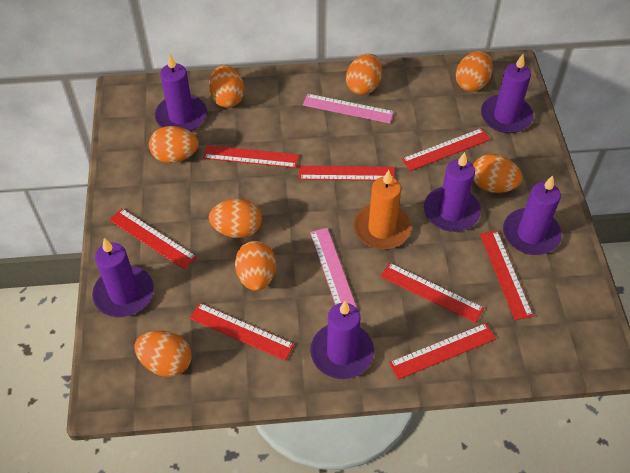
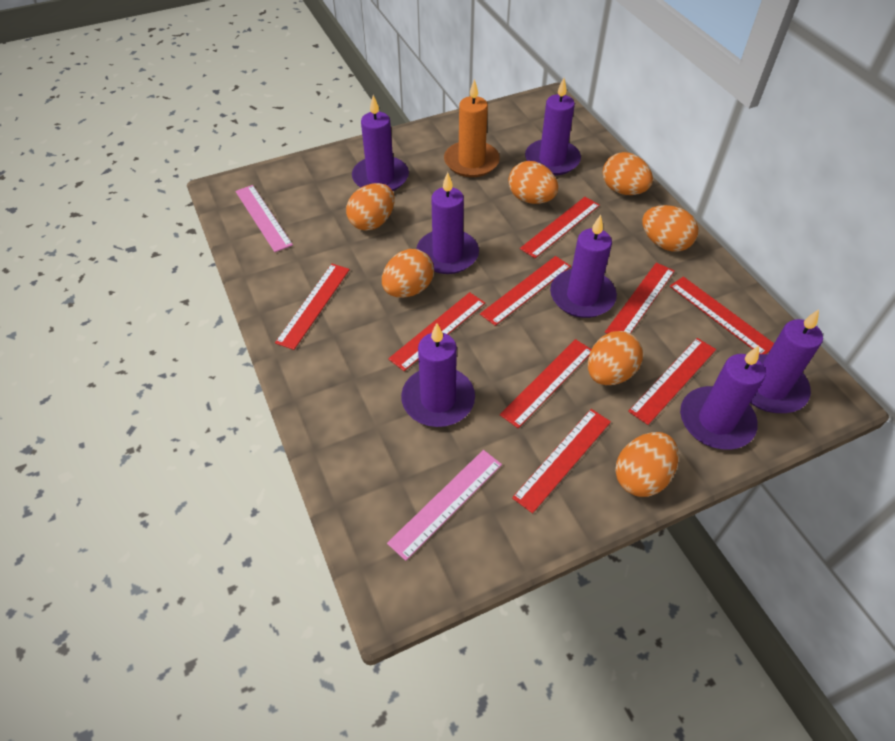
orange egg: 8 -> 7
purple candle: 6 -> 7
red ruler: 8 -> 9

